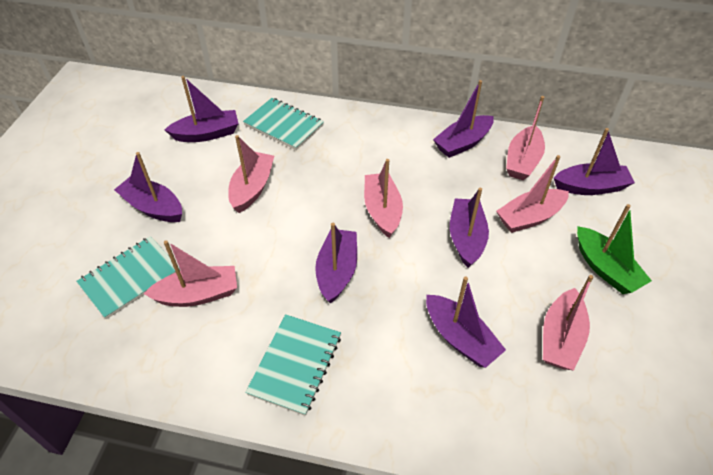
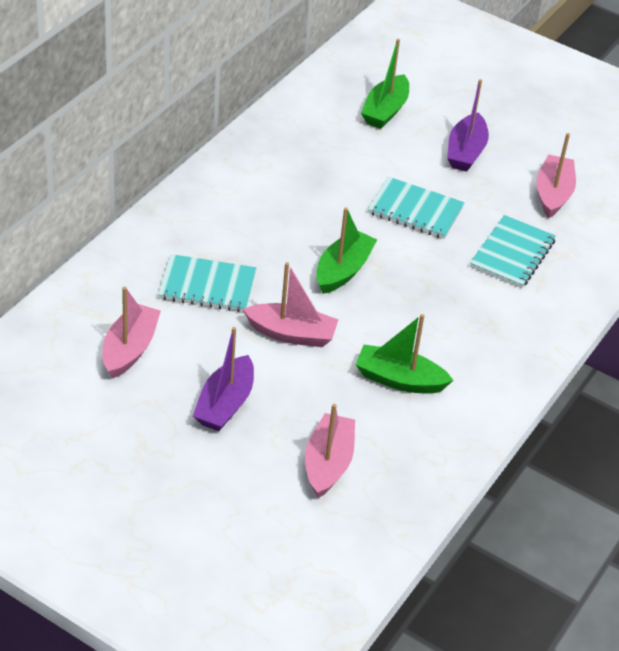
green boat: 1 -> 3
pink boat: 6 -> 4
purple boat: 7 -> 2

